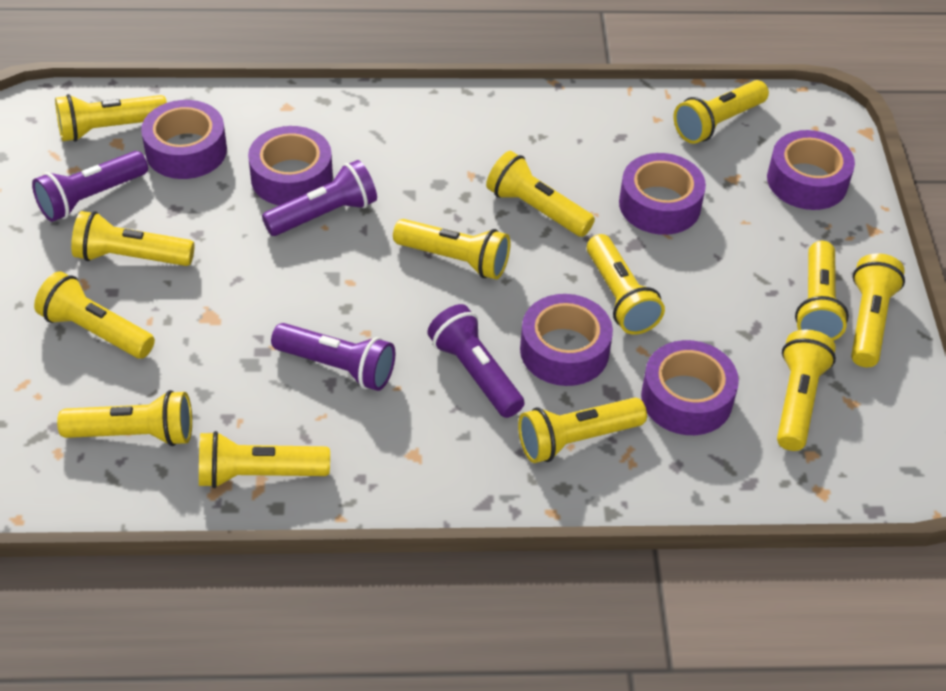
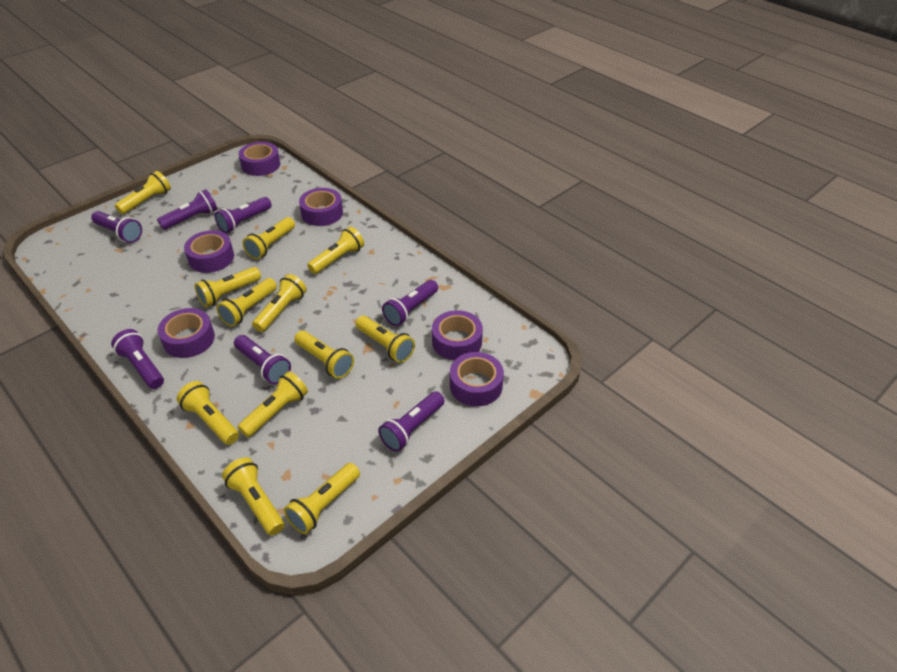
purple flashlight: 4 -> 7
yellow flashlight: 13 -> 12

